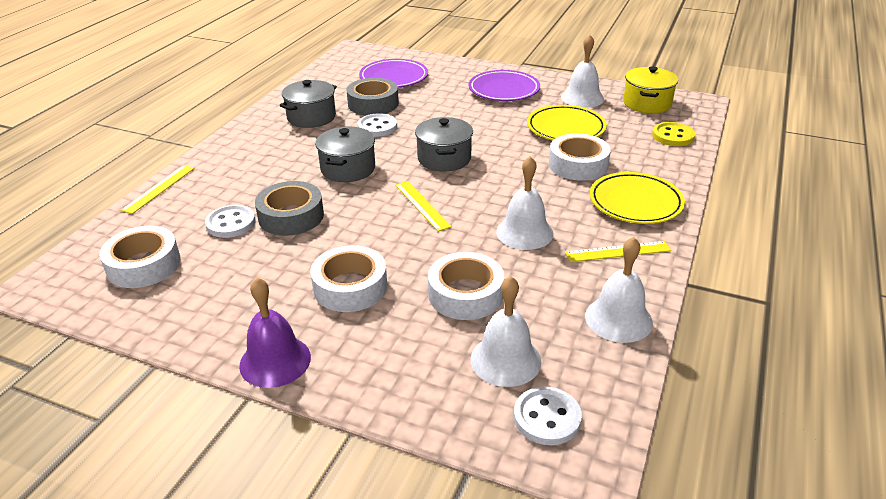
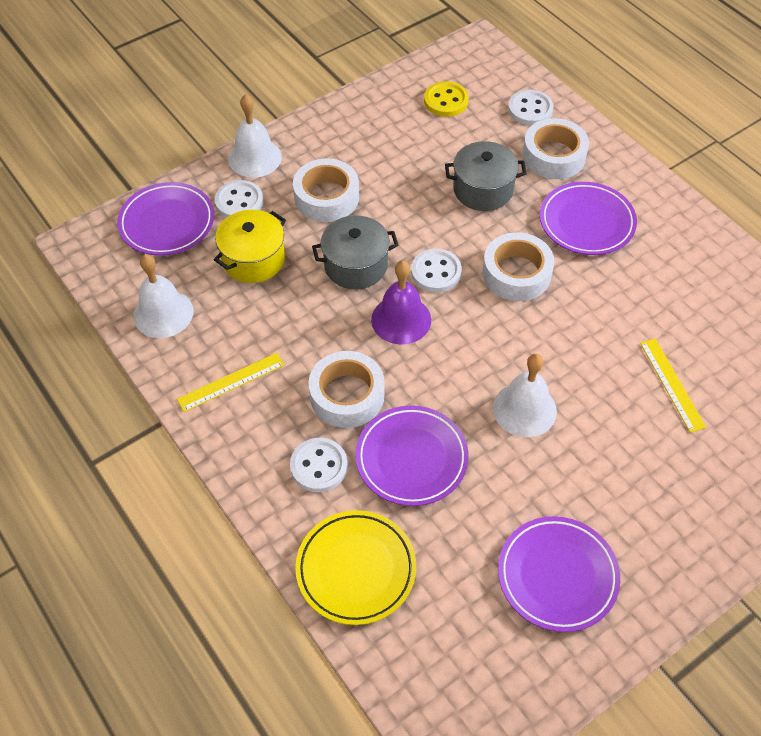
grey pot: 3 -> 2
grey tape: 2 -> 0
purple plate: 2 -> 4
white bell: 4 -> 3
white button: 3 -> 4
yellow plate: 2 -> 1
yellow ruler: 3 -> 2

